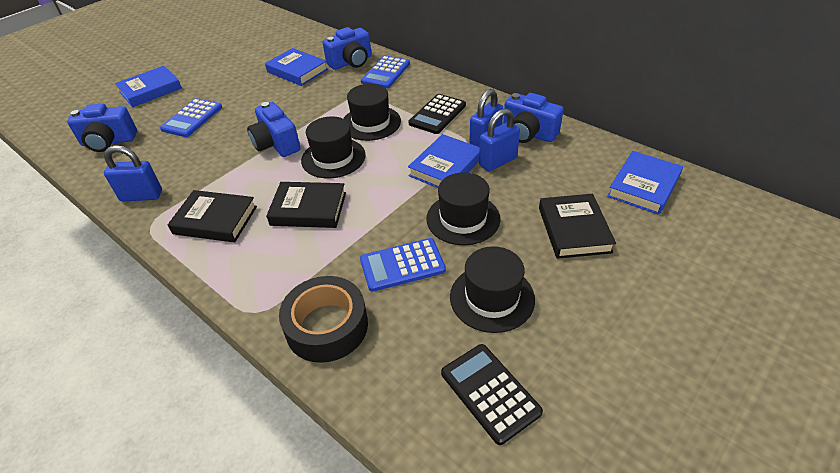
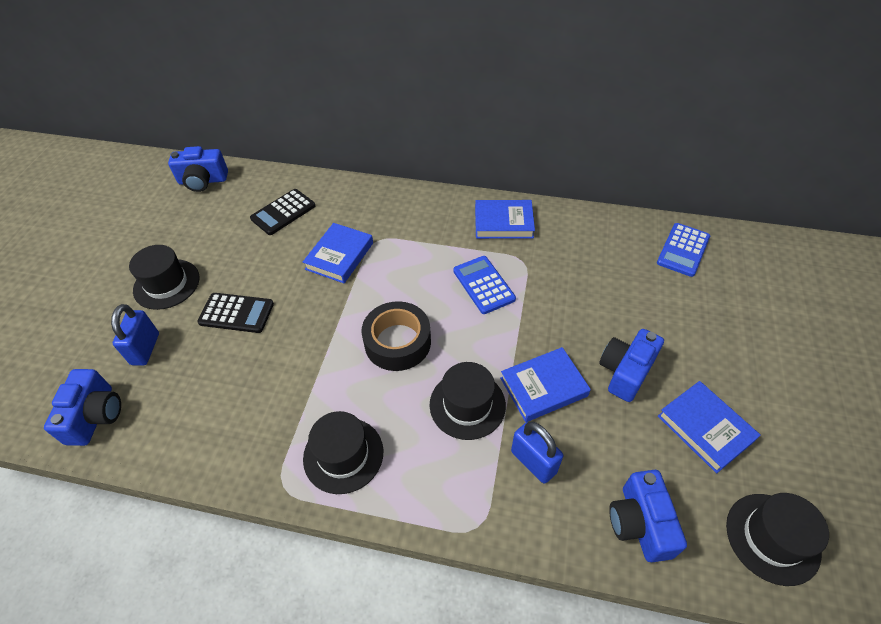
black book: 3 -> 0
blue calculator: 3 -> 2
blue padlock: 3 -> 2

